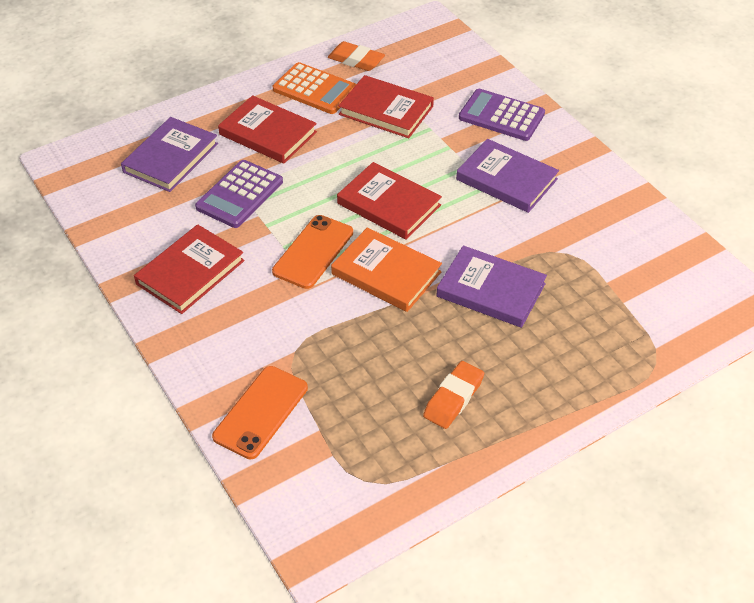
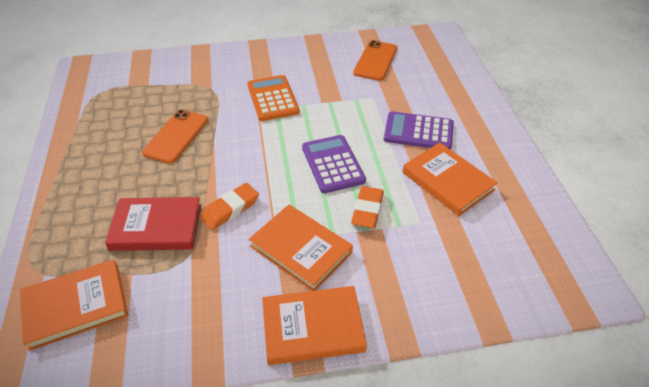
orange book: 1 -> 4
purple book: 3 -> 0
red book: 4 -> 1

